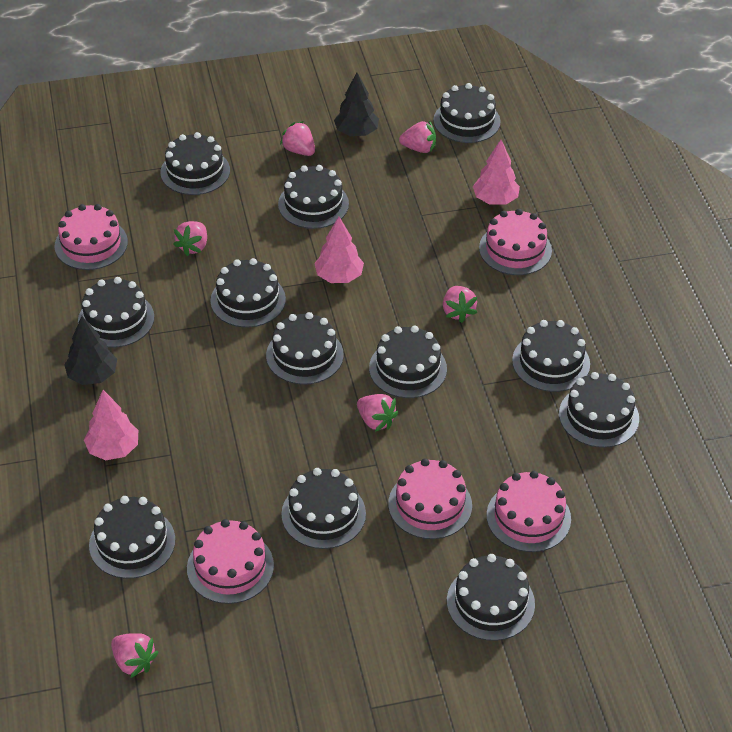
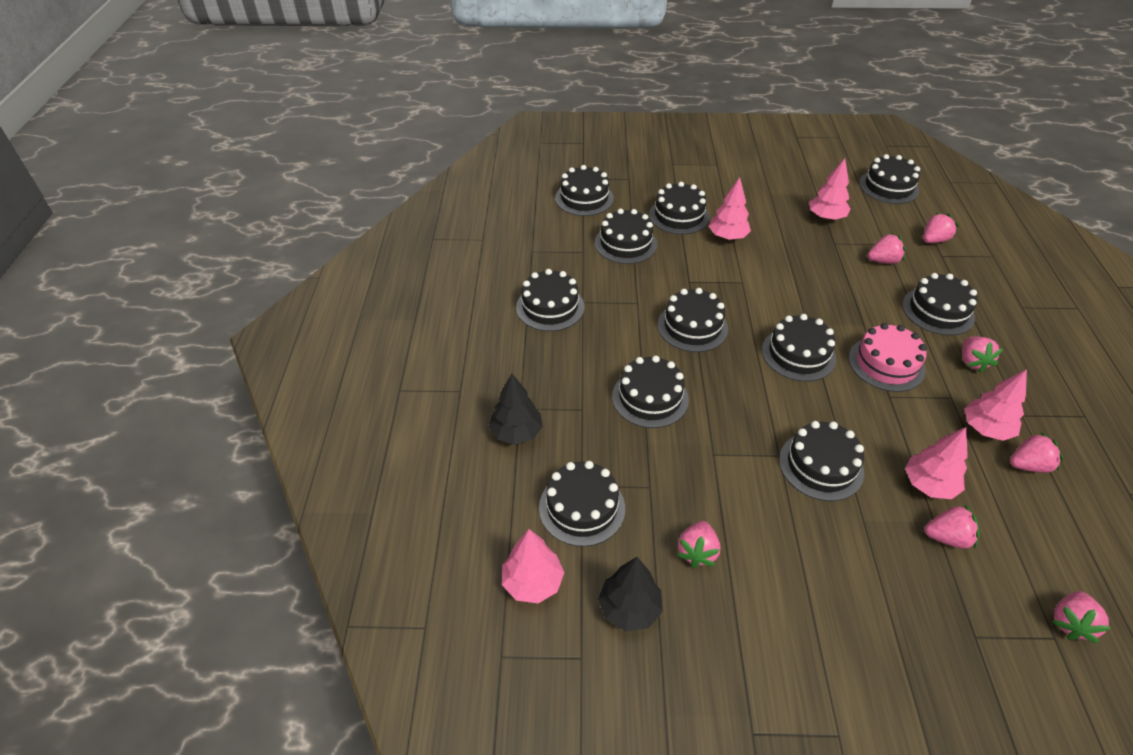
black cake: 12 -> 11
pink cake: 5 -> 1
pink strawberry: 6 -> 7
pink tree: 3 -> 5

